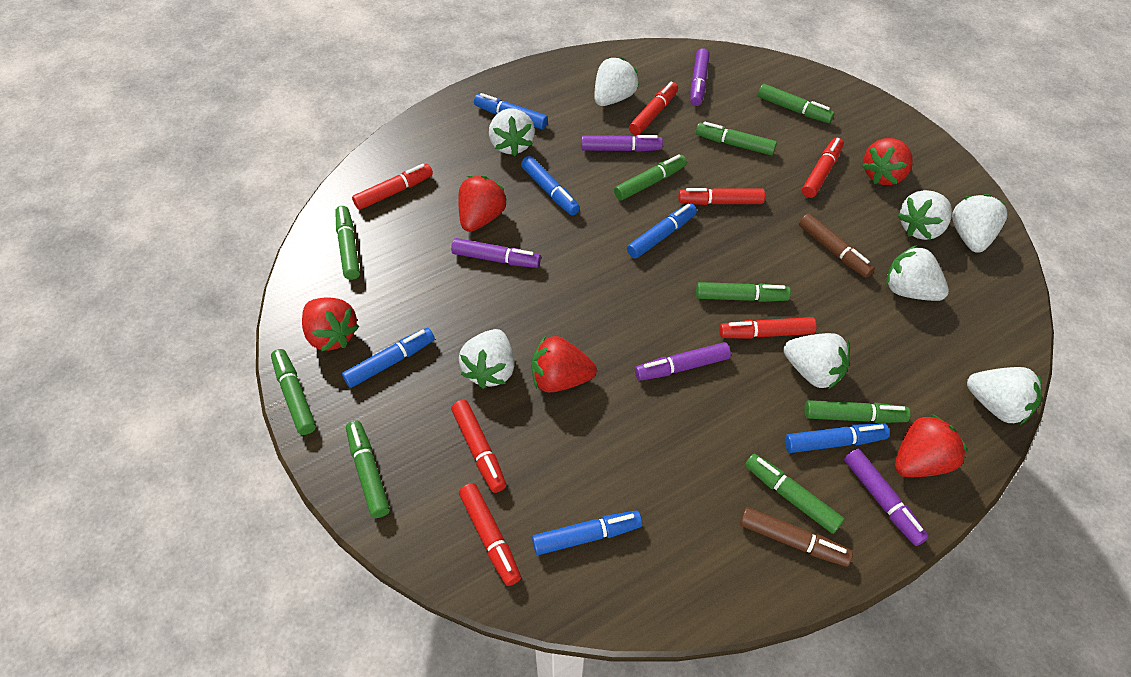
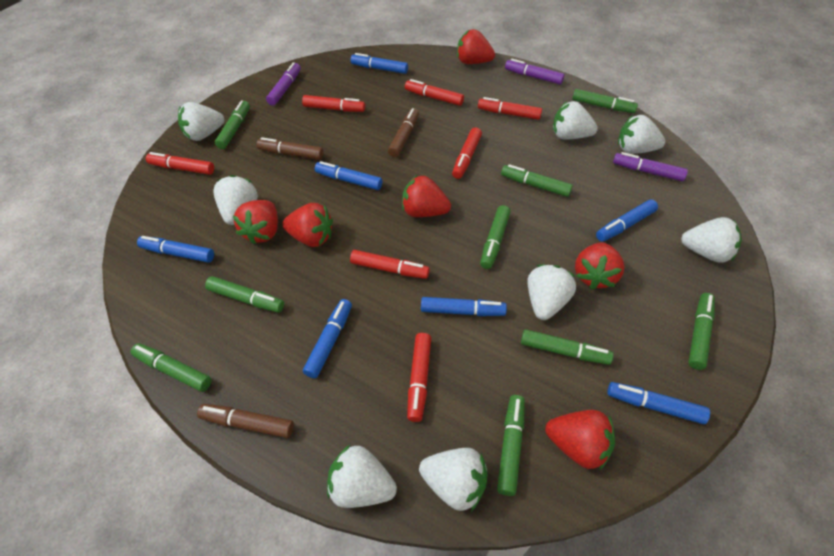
blue marker: 6 -> 7
brown marker: 2 -> 3
purple marker: 5 -> 3
red strawberry: 5 -> 6

